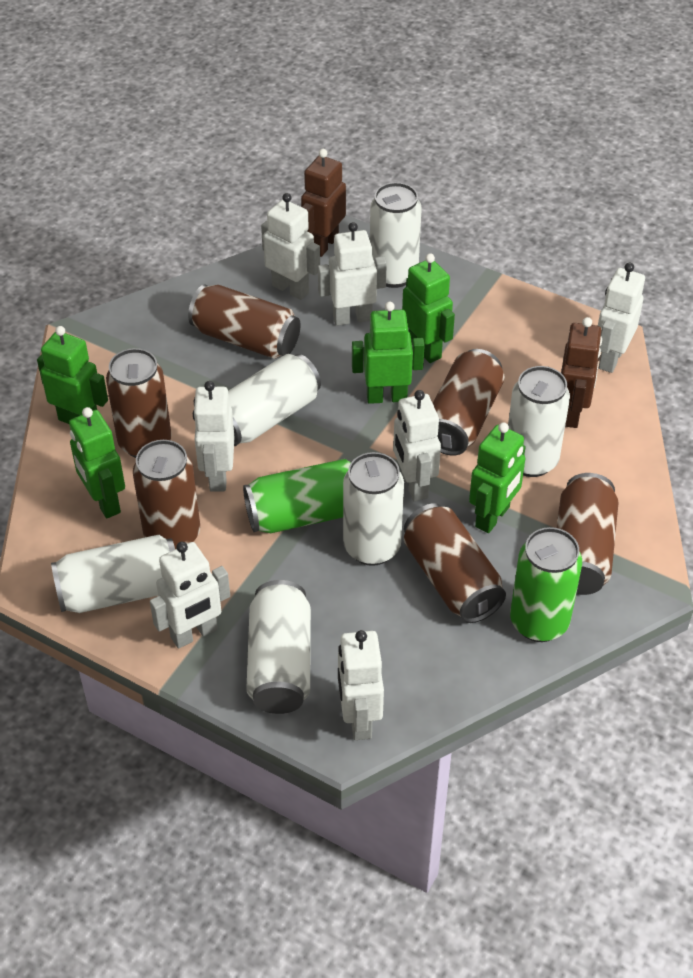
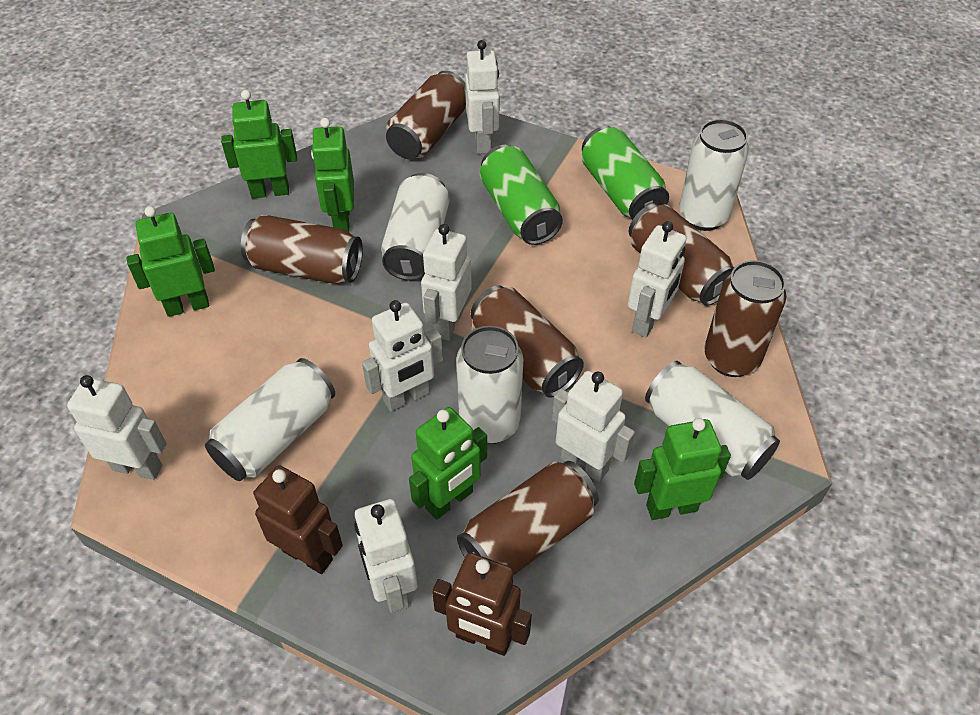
white can: 6 -> 5

